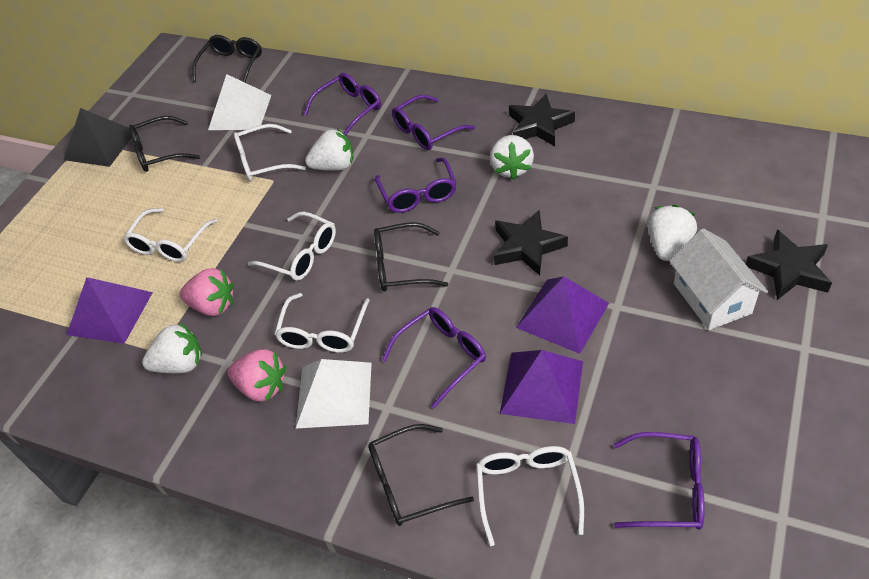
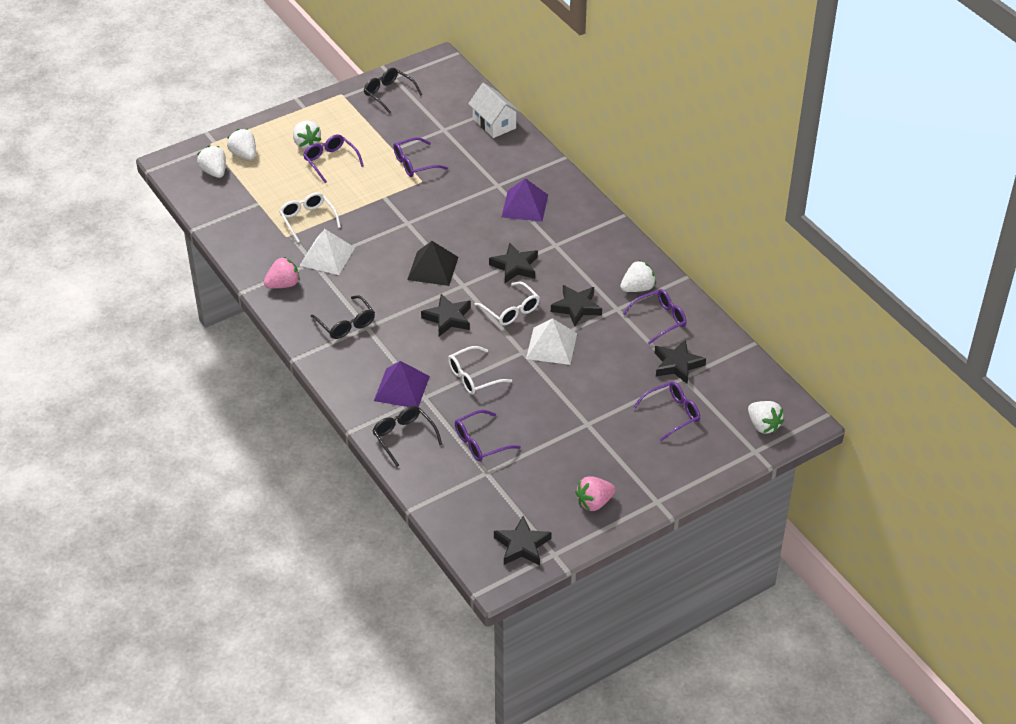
black glasses: 4 -> 3
black star: 3 -> 5
purple pyramid: 3 -> 2
white glasses: 5 -> 3
white strawberry: 4 -> 5

